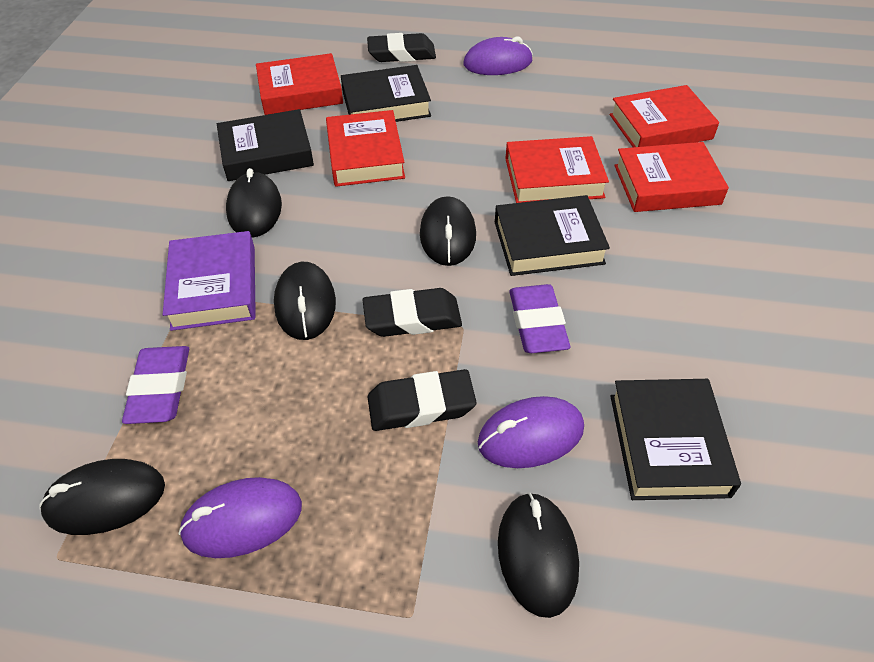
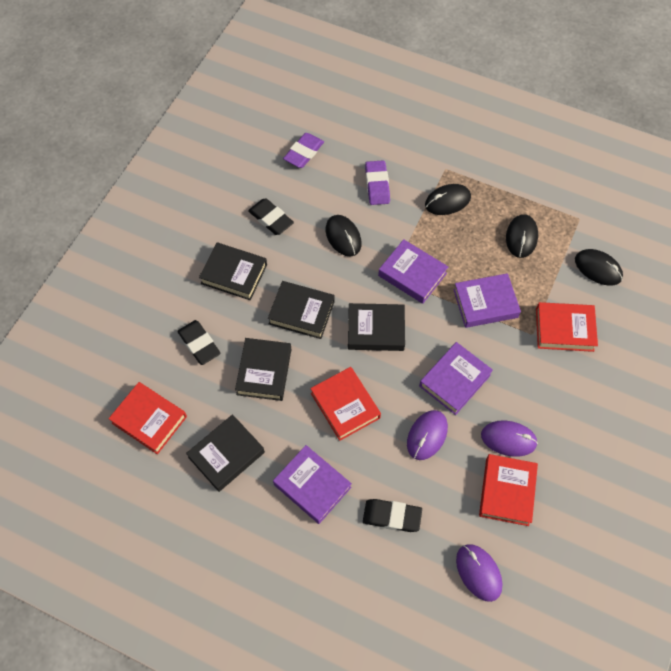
black book: 4 -> 5
black mouse: 5 -> 4
purple book: 1 -> 4
red book: 5 -> 4

